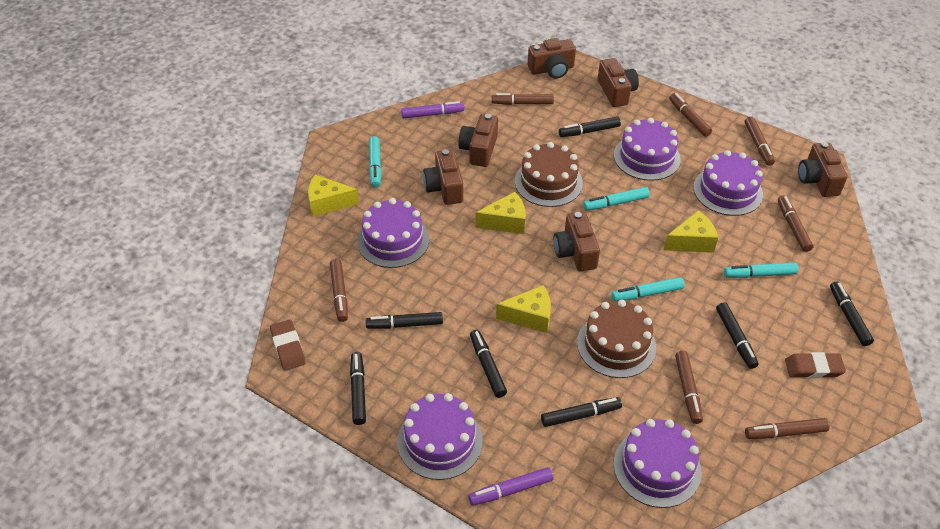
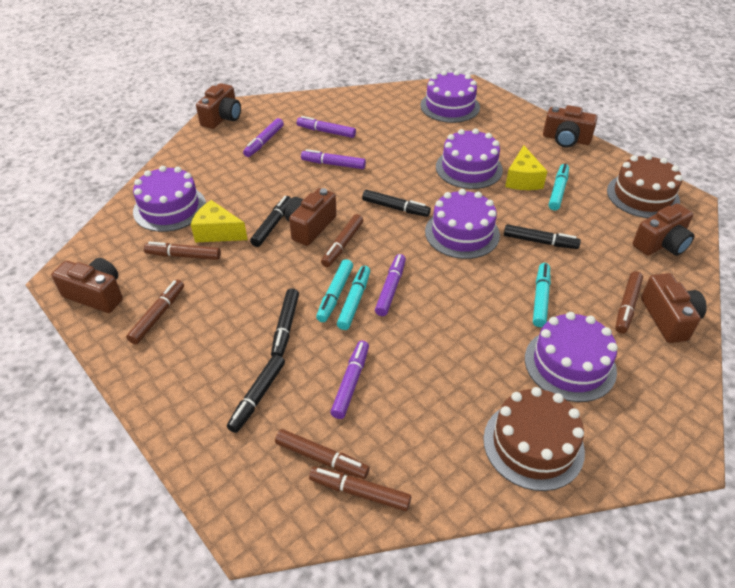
black marker: 7 -> 5
brown eraser: 2 -> 0
brown marker: 7 -> 6
purple marker: 2 -> 5
yellow cheese: 4 -> 2

